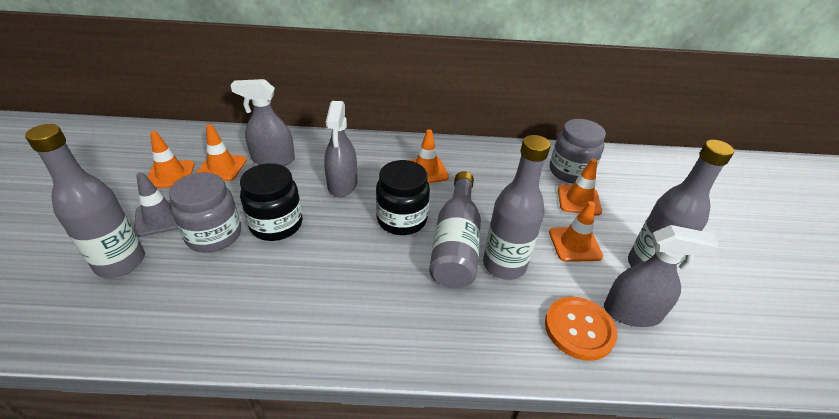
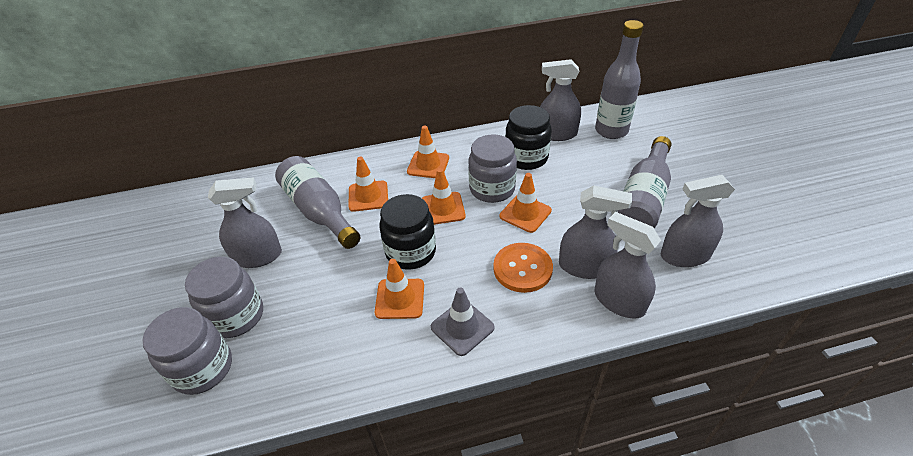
grey bottle: 4 -> 3
grey jar: 2 -> 3
grey spray bottle: 3 -> 5

